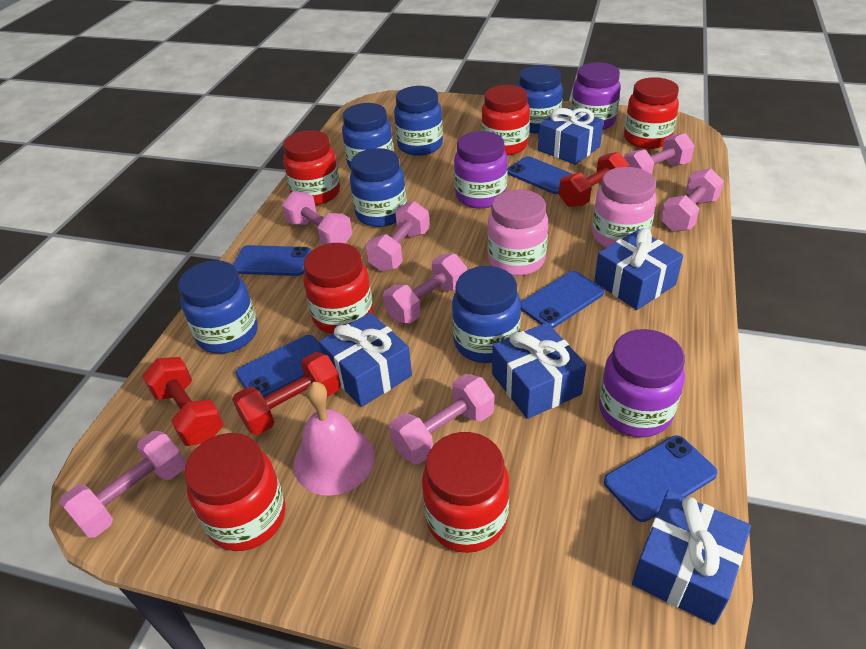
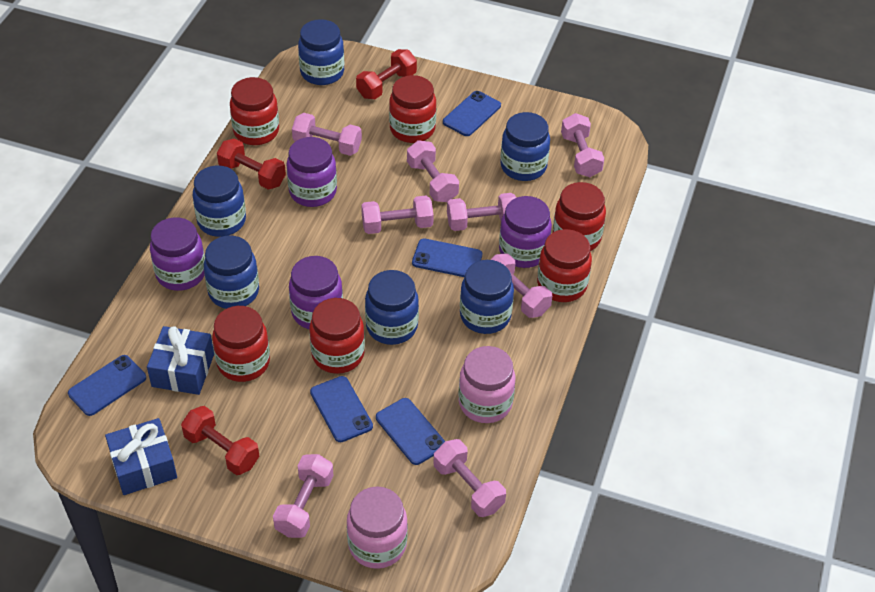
blue gift: 5 -> 2
pink bell: 1 -> 0
pink dumbbell: 7 -> 8
purple jar: 3 -> 4

